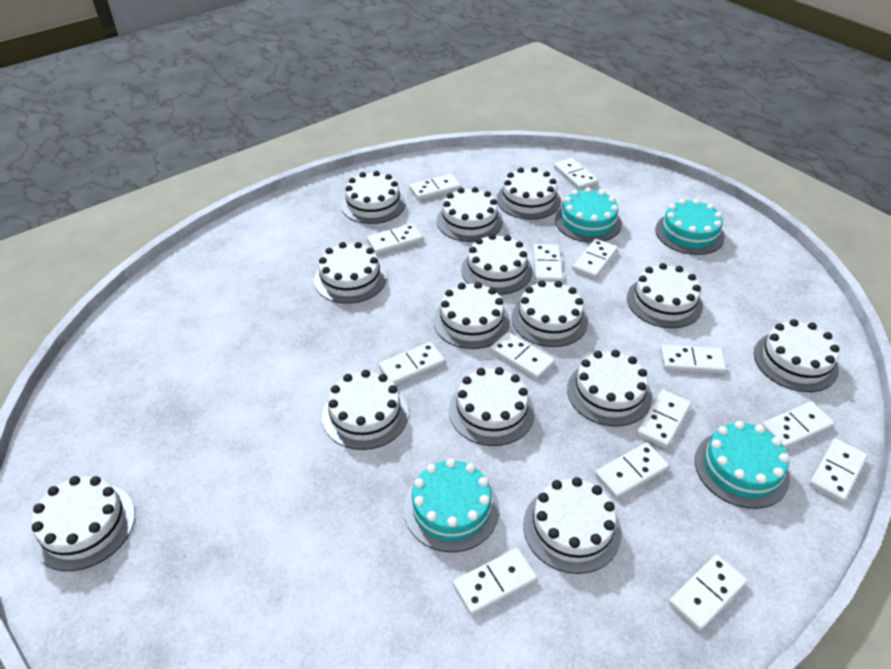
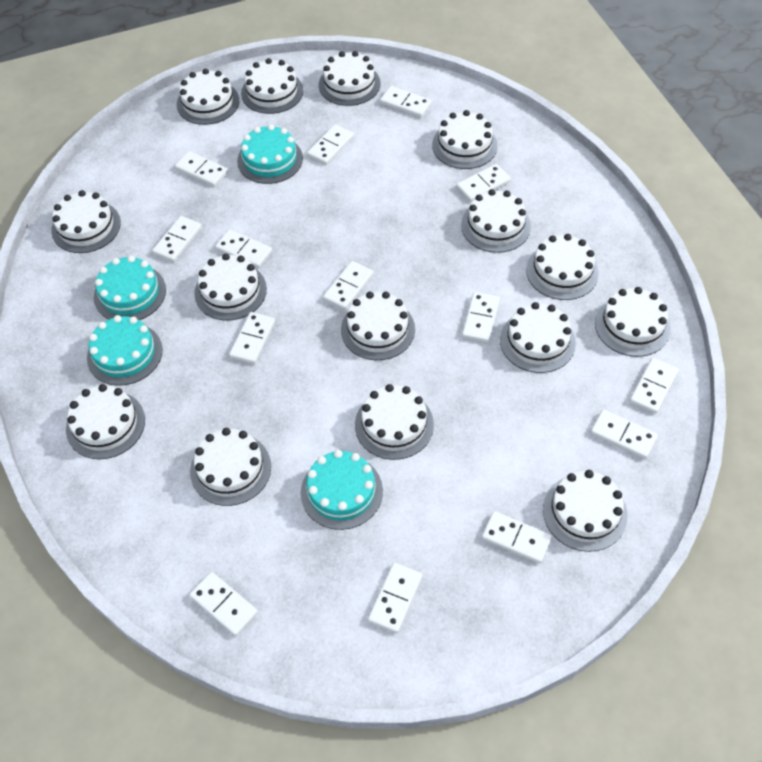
white cake: 14 -> 15

